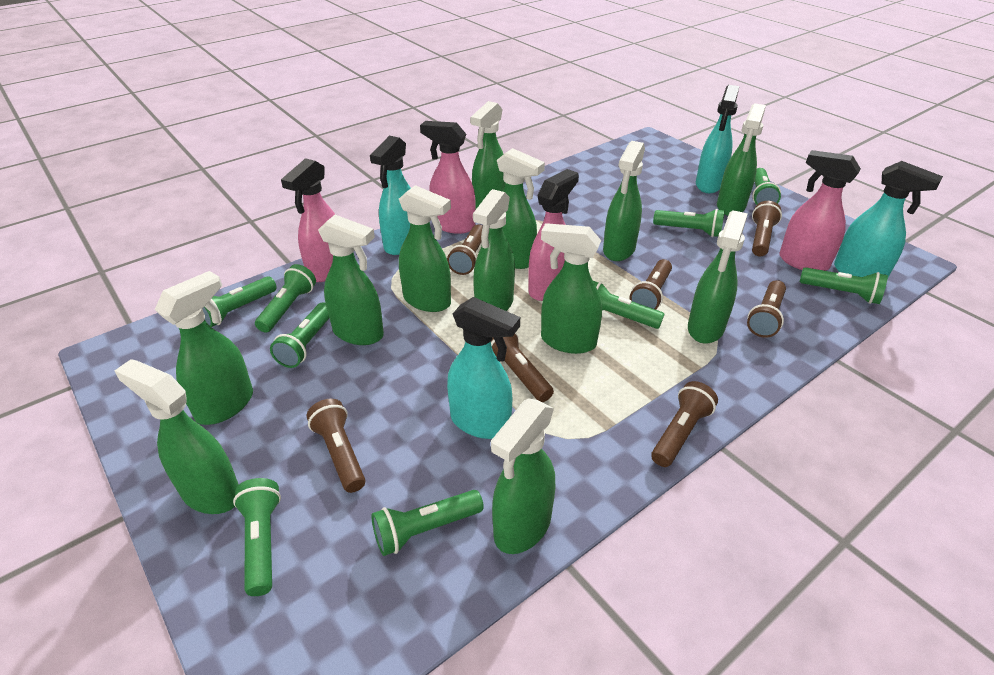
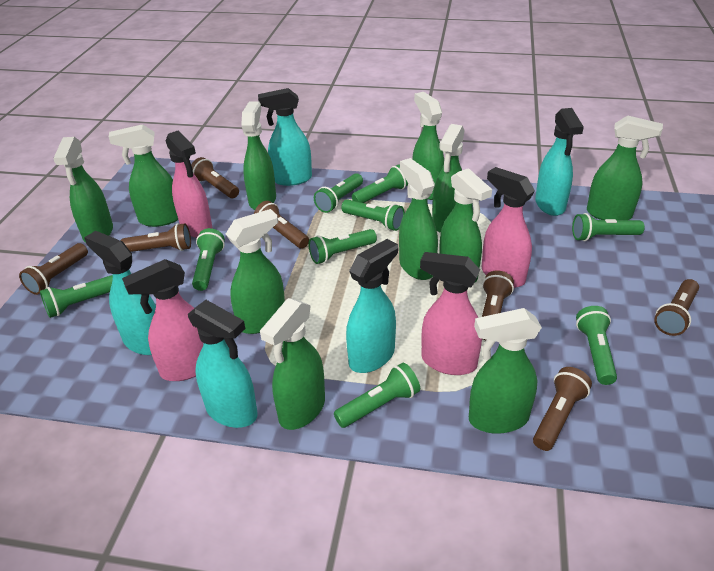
green spray bottle: 12 -> 11
turquoise spray bottle: 4 -> 5

